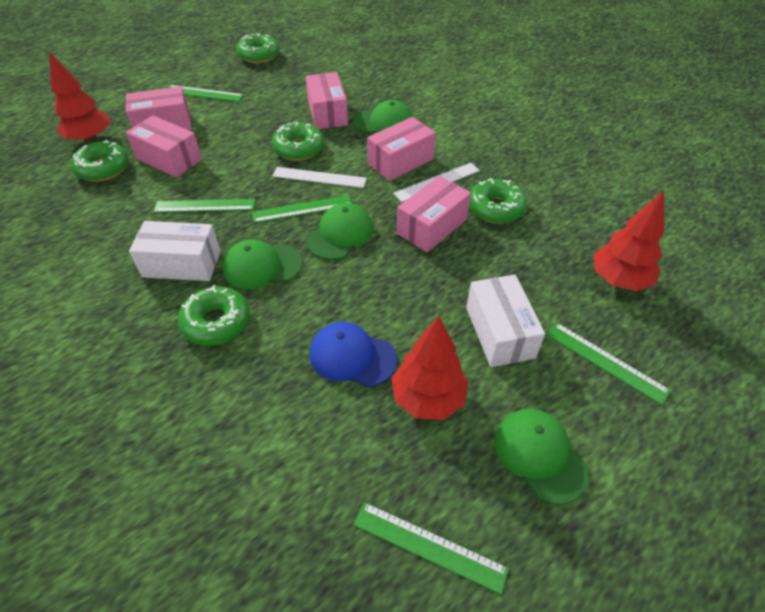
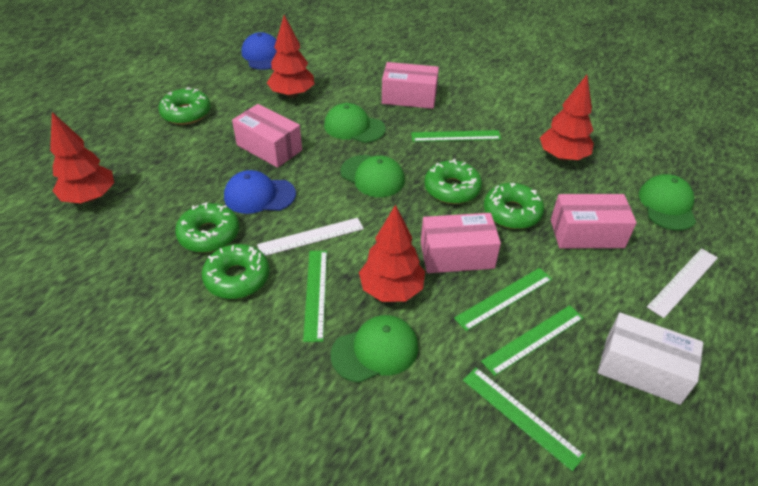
blue cap: 1 -> 2
pink box: 5 -> 4
red tree: 3 -> 4
white box: 2 -> 1

